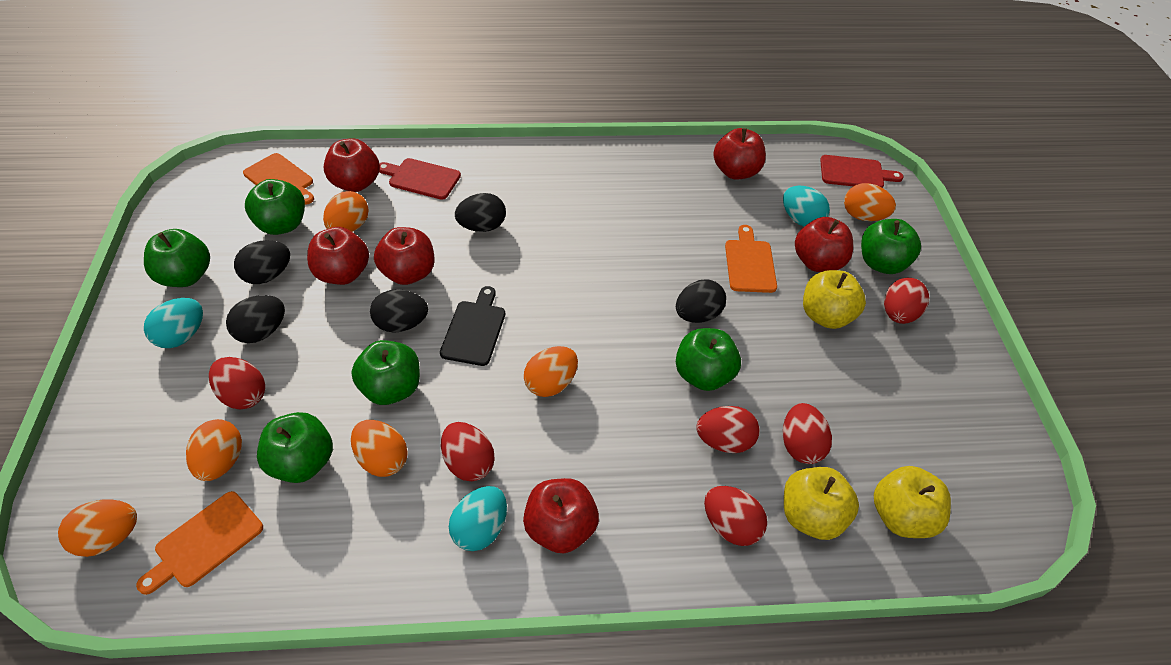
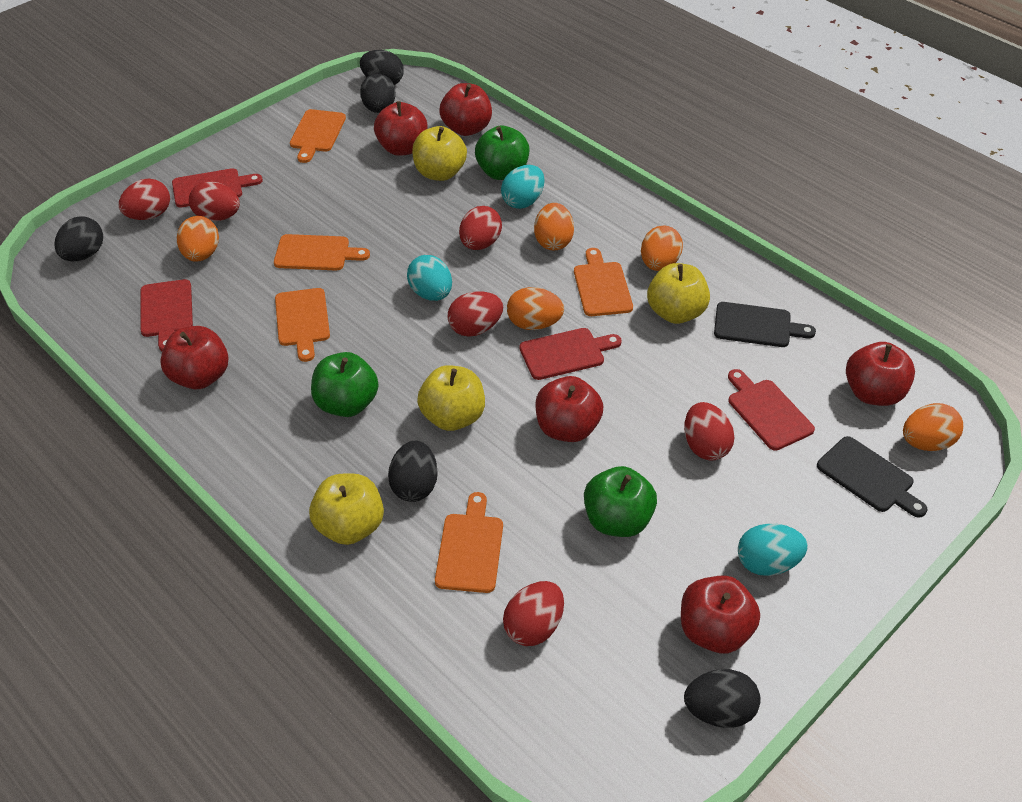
black cutting board: 1 -> 2
green apple: 6 -> 3
orange cutting board: 3 -> 5
orange egg: 6 -> 5
red cutting board: 2 -> 4
yellow apple: 3 -> 4

